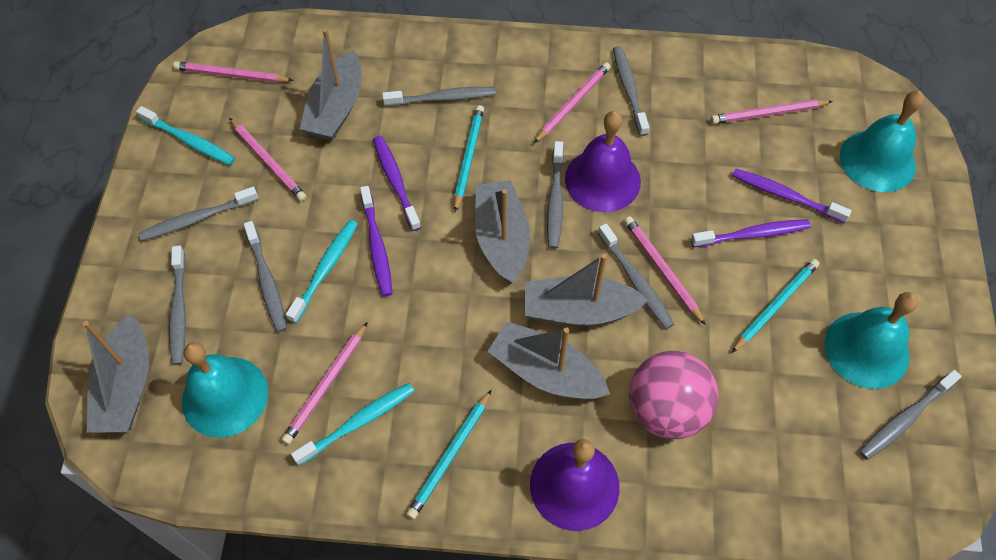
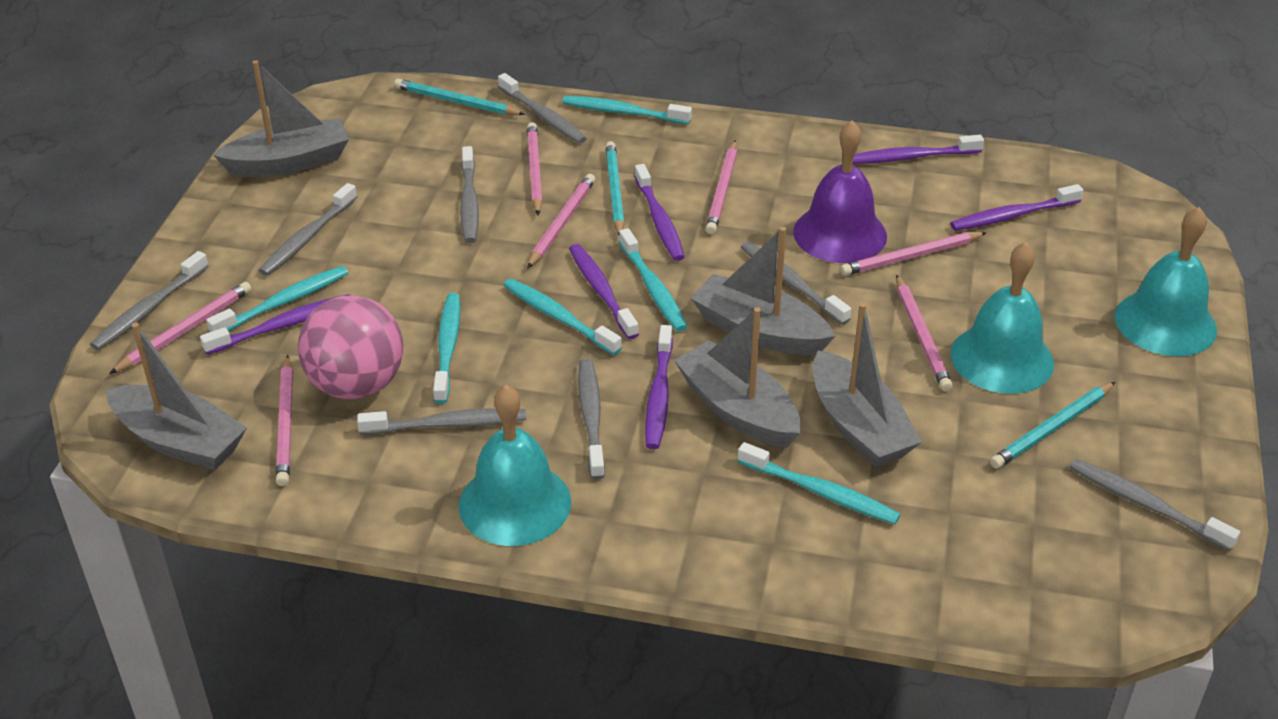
pink pencil: 6 -> 7
purple bell: 2 -> 1
purple toothbrush: 4 -> 6
turquoise toothbrush: 3 -> 6

